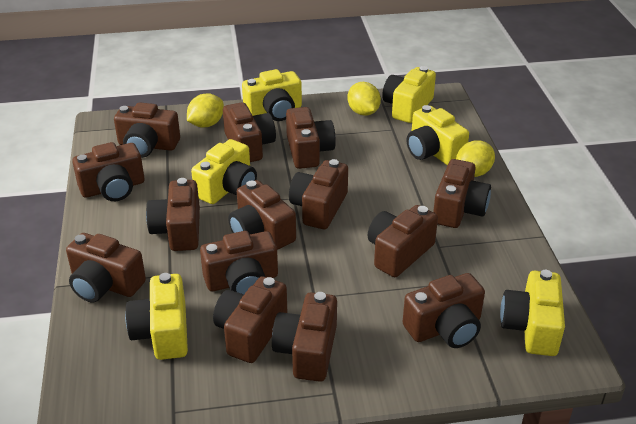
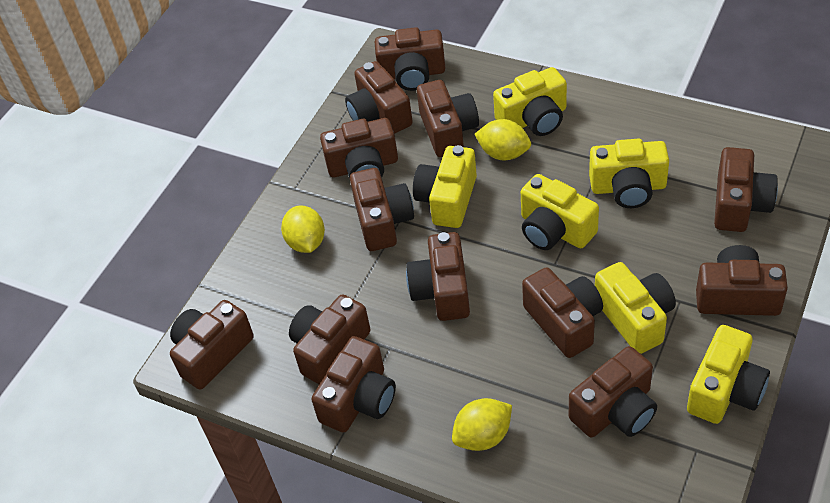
brown camera: 14 -> 13

